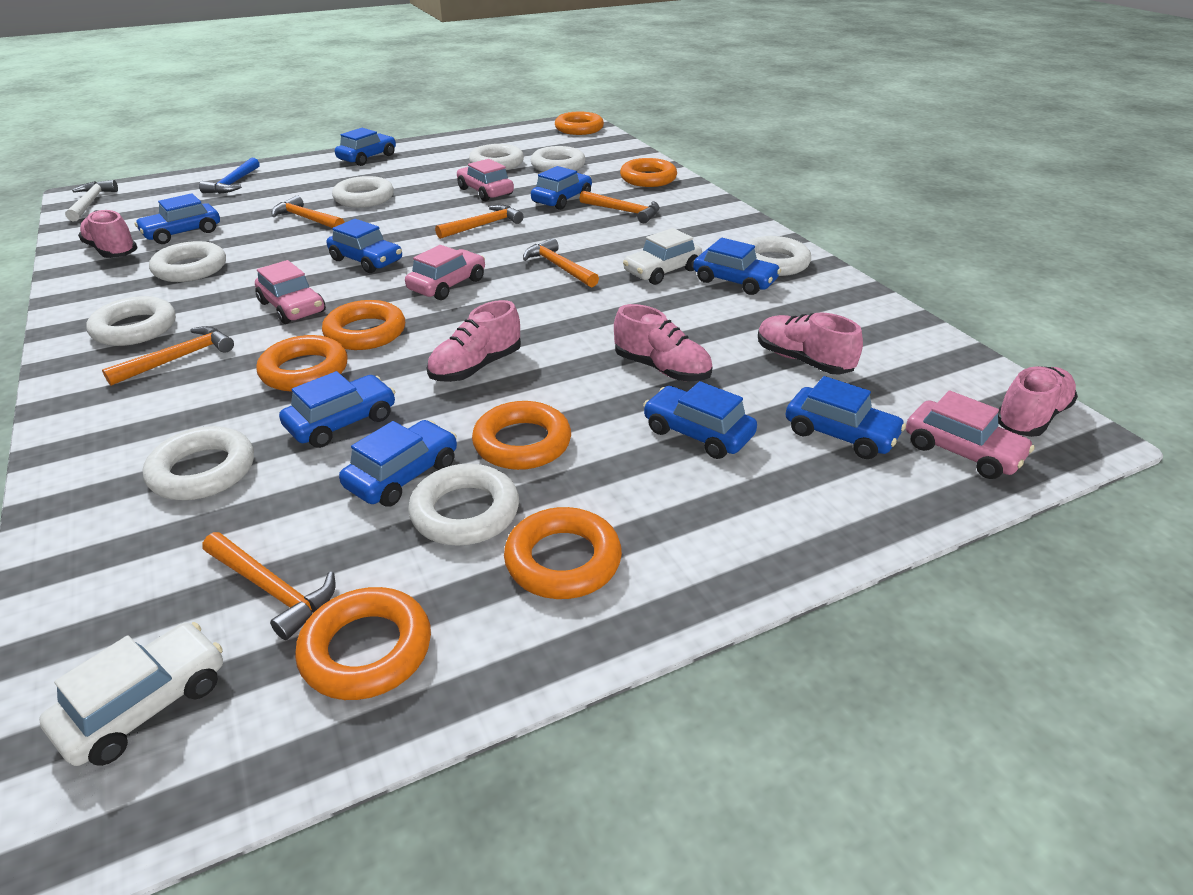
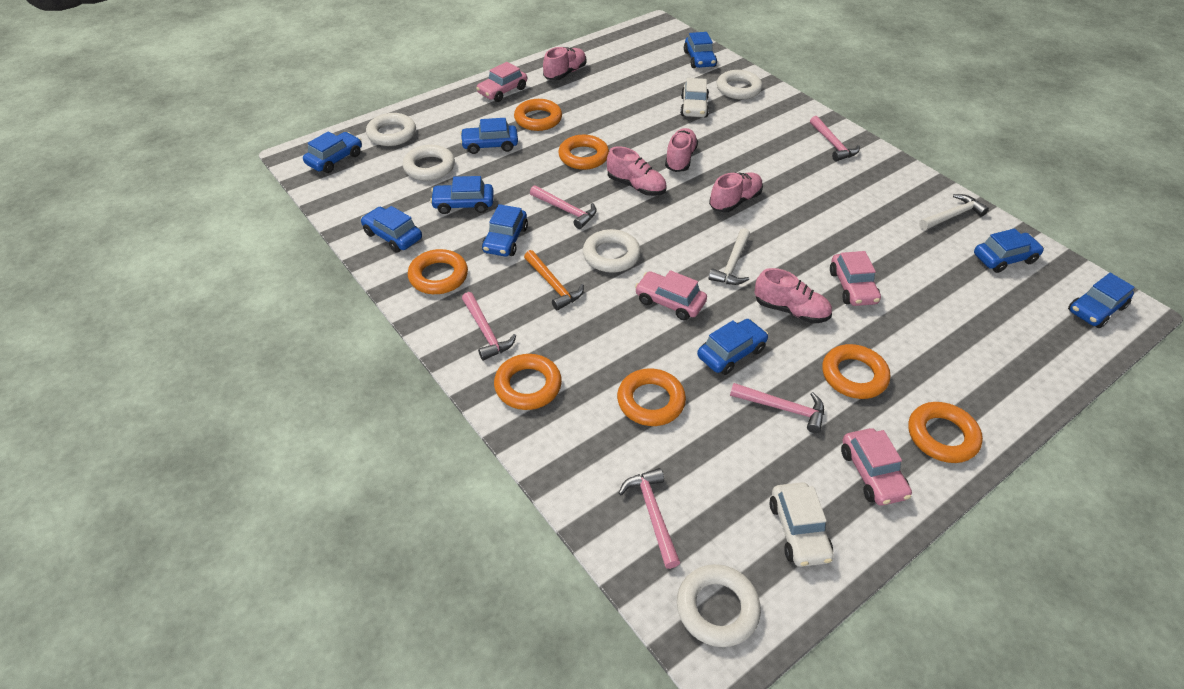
blue hammer: 1 -> 0
orange hammer: 6 -> 1
pink hammer: 0 -> 5
white hammer: 1 -> 2
white ring: 8 -> 5

